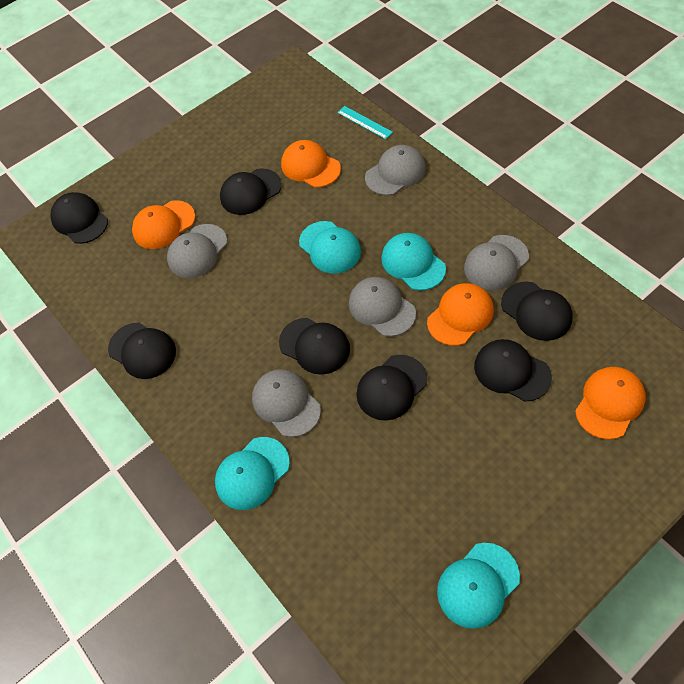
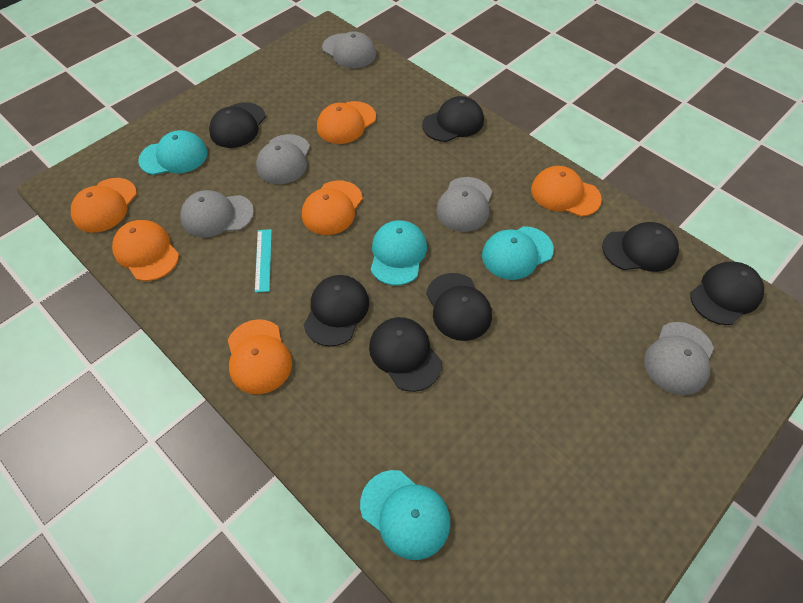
orange cap: 4 -> 6

